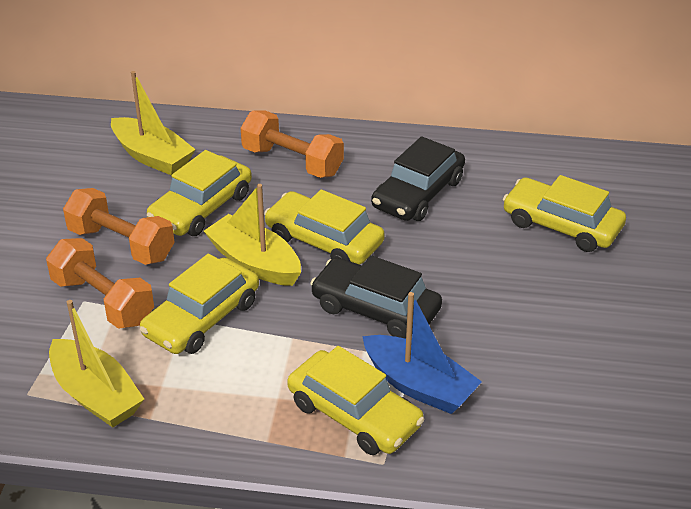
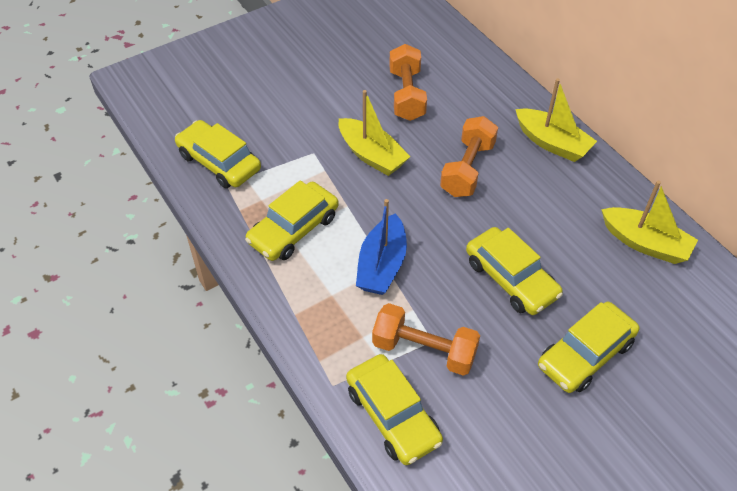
black car: 2 -> 0

